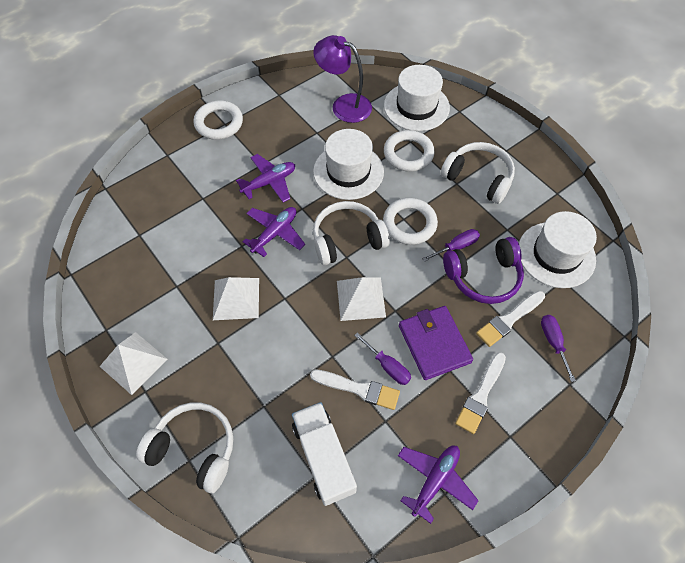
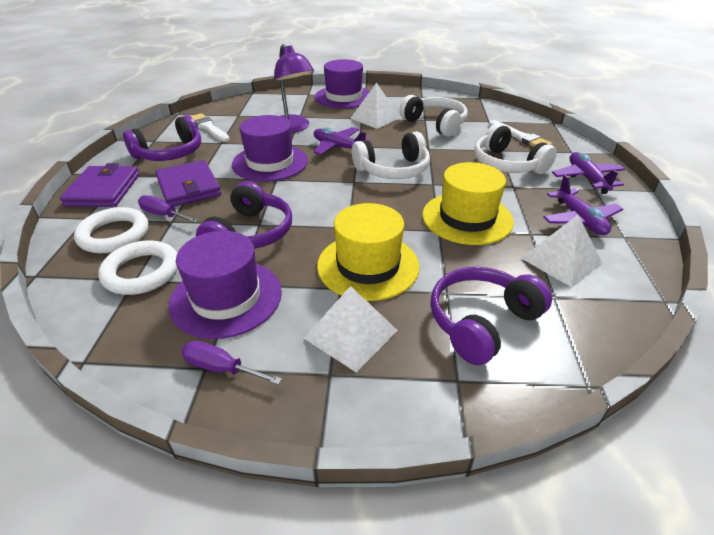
purple hat: 0 -> 3
purple headphones: 1 -> 3
purple screwdriver: 3 -> 2
purple wallet: 1 -> 2
white brush: 3 -> 2
white hat: 3 -> 0
white ring: 3 -> 2
white truck: 1 -> 0
yellow hat: 0 -> 2

